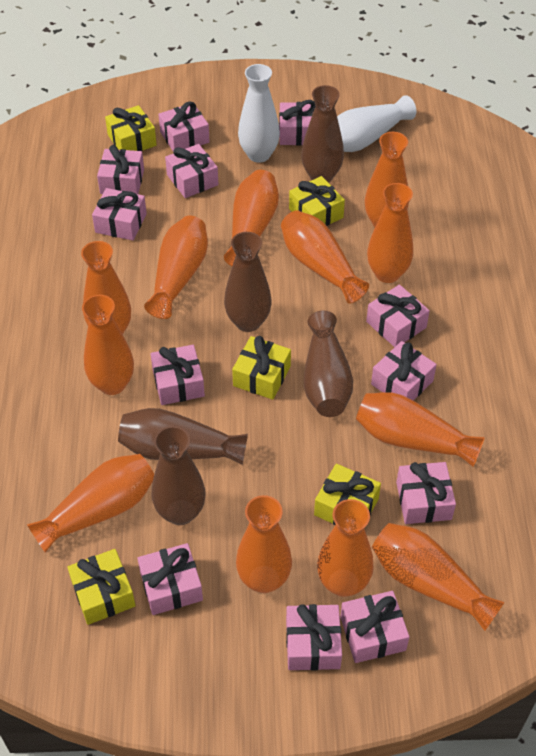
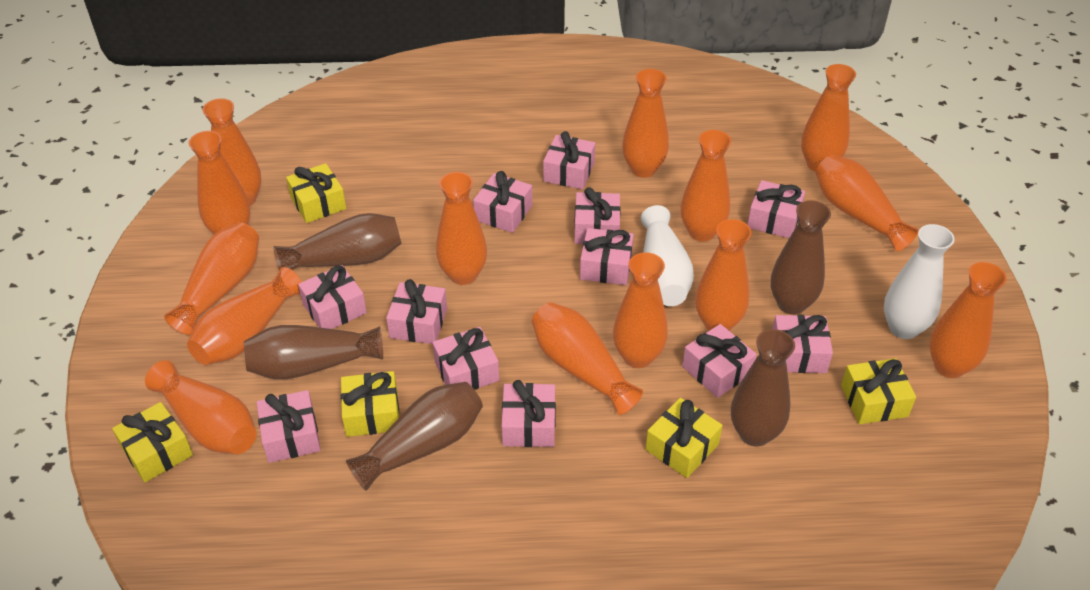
orange vase: 12 -> 14

